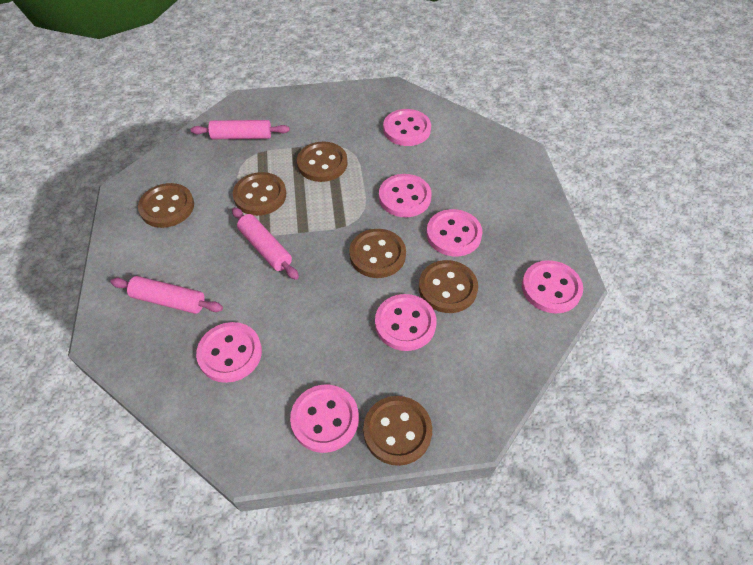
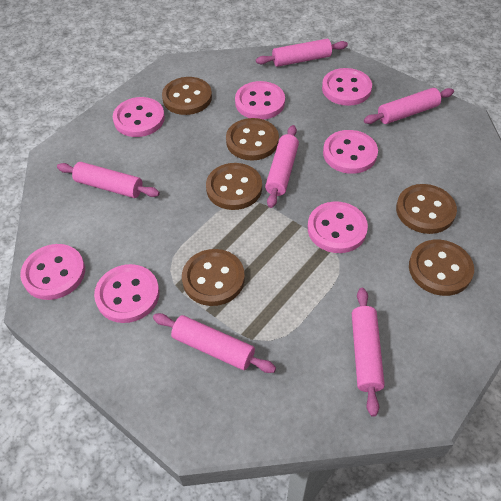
pink rolling pin: 3 -> 6

